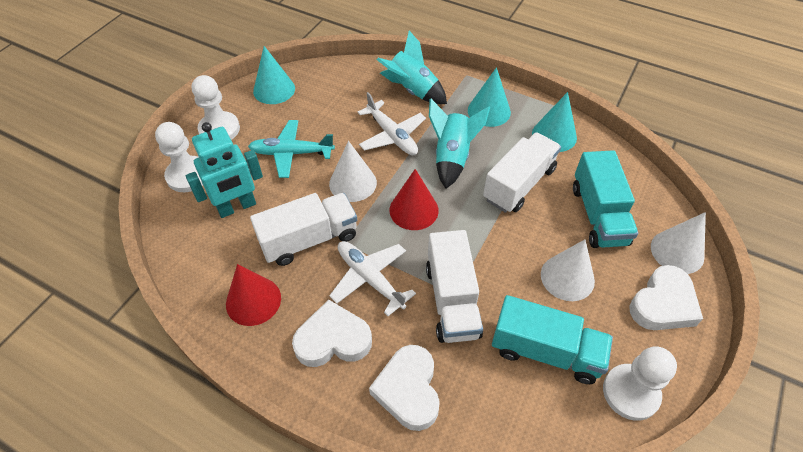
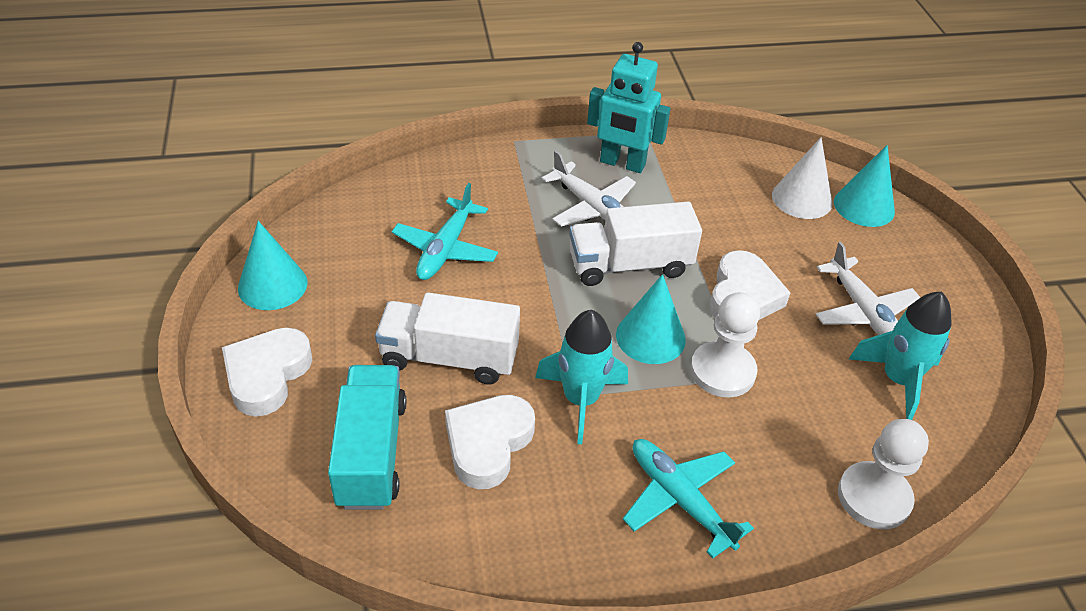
red cone: 2 -> 0
turquoise plane: 1 -> 2
turquoise truck: 2 -> 1
white cone: 3 -> 1
white pawn: 3 -> 2
white truck: 3 -> 2

